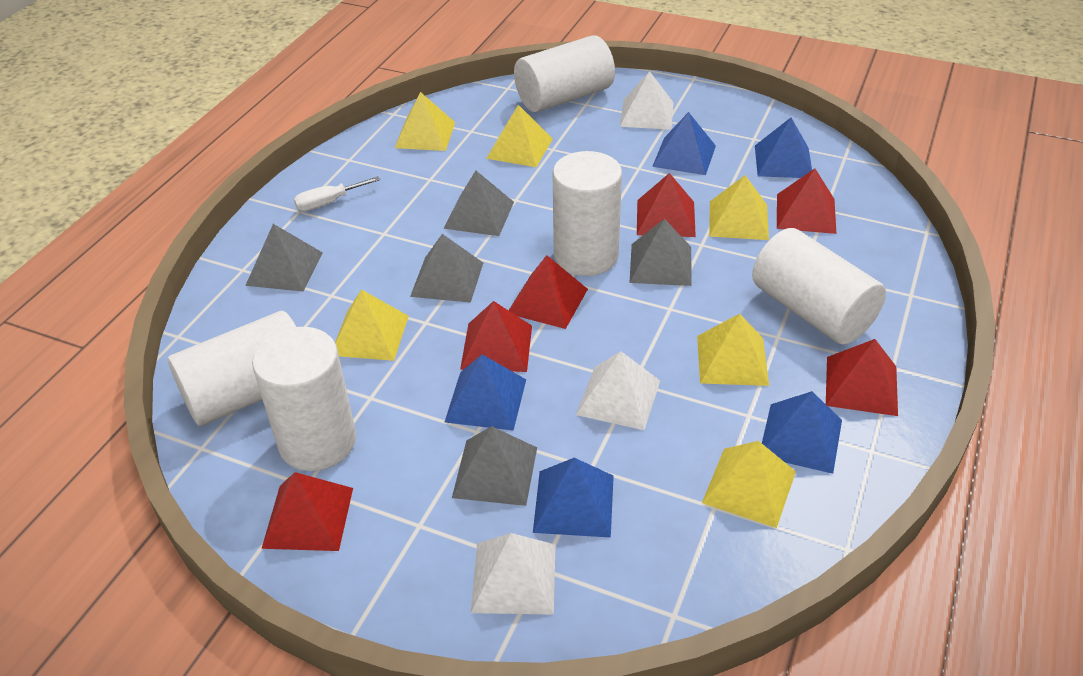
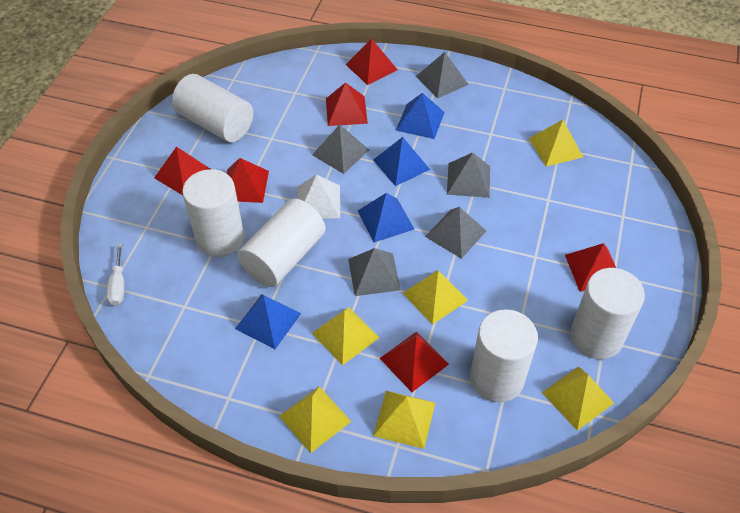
blue pyramid: 5 -> 4
white pyramid: 3 -> 1

